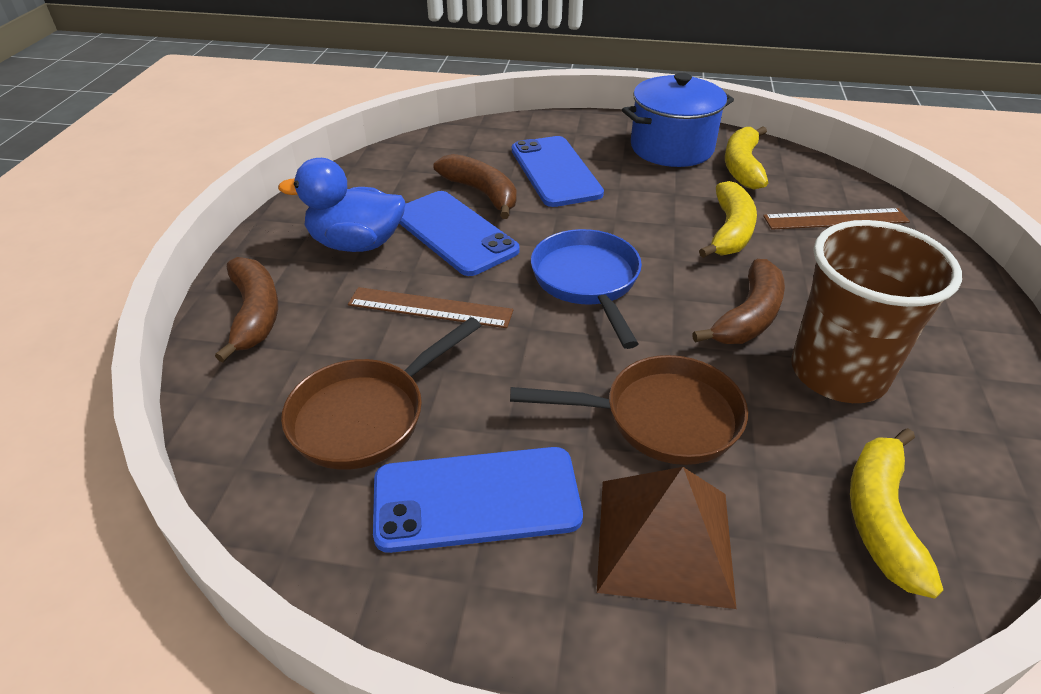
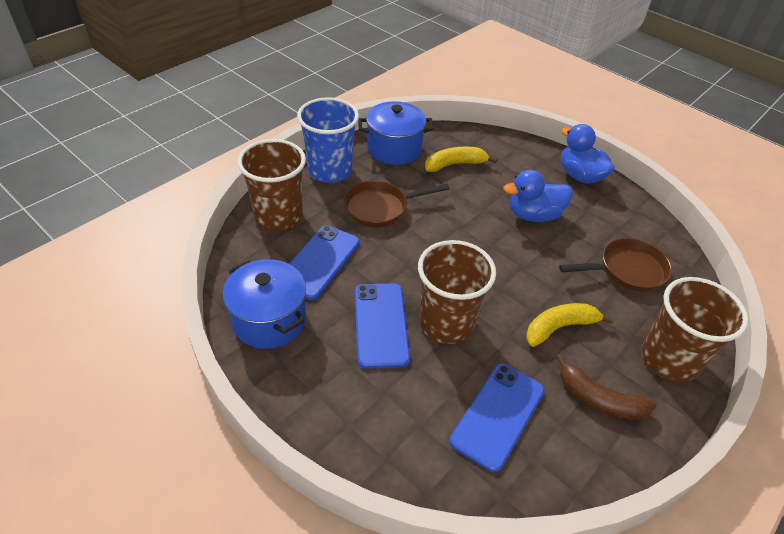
blue cup: 0 -> 1
blue duck: 1 -> 2
blue pan: 1 -> 0
blue pot: 1 -> 2
brown banana: 3 -> 1
brown cup: 1 -> 3
brown pyramid: 1 -> 0
brown ruler: 2 -> 0
yellow banana: 3 -> 2

